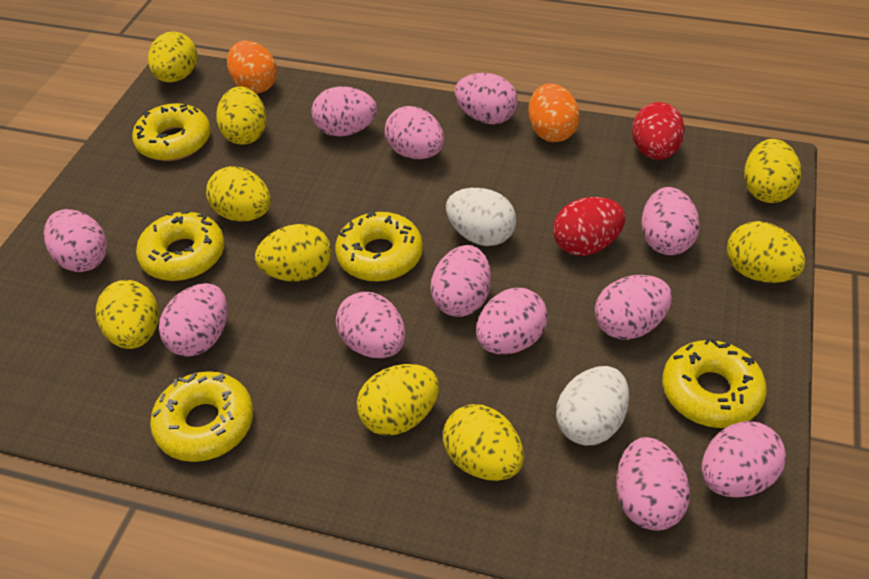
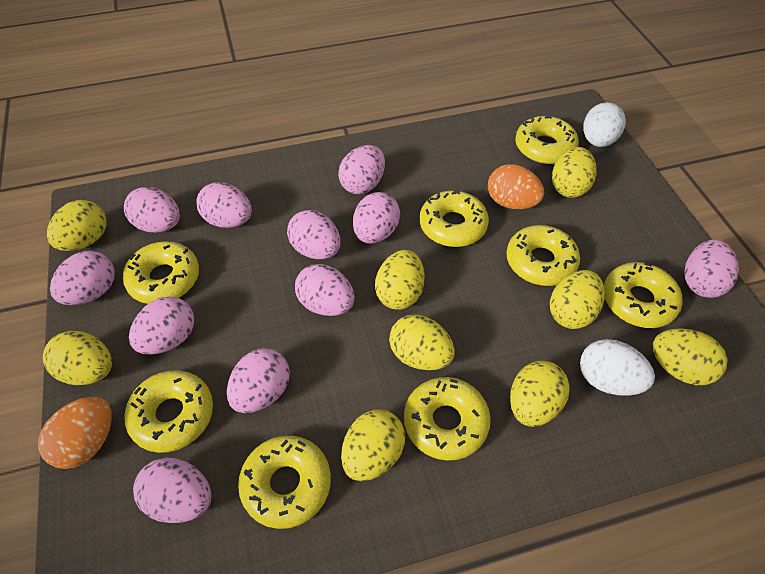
pink egg: 12 -> 11
red egg: 2 -> 0
yellow donut: 5 -> 8

